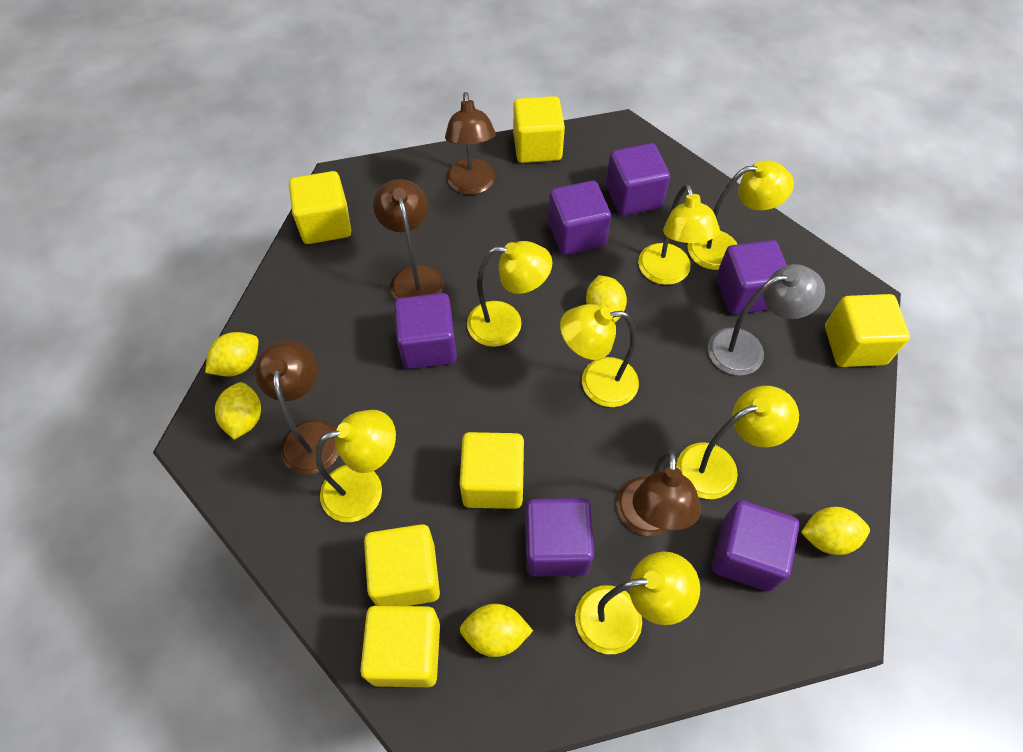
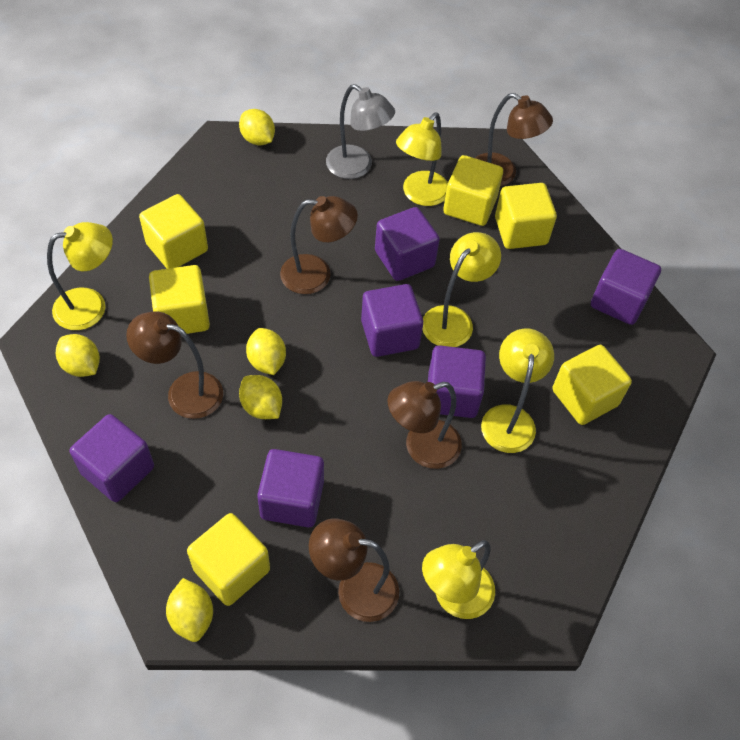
brown lamp: 4 -> 5
yellow lamp: 7 -> 5

